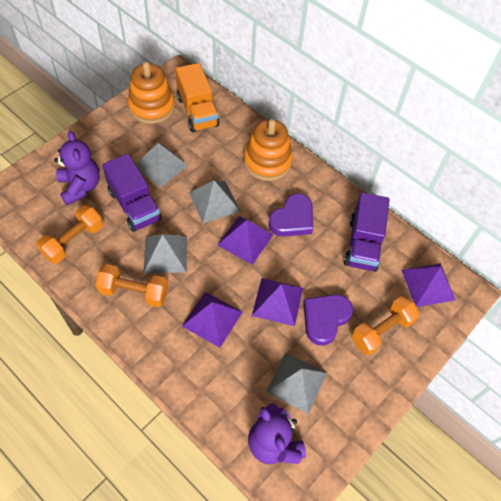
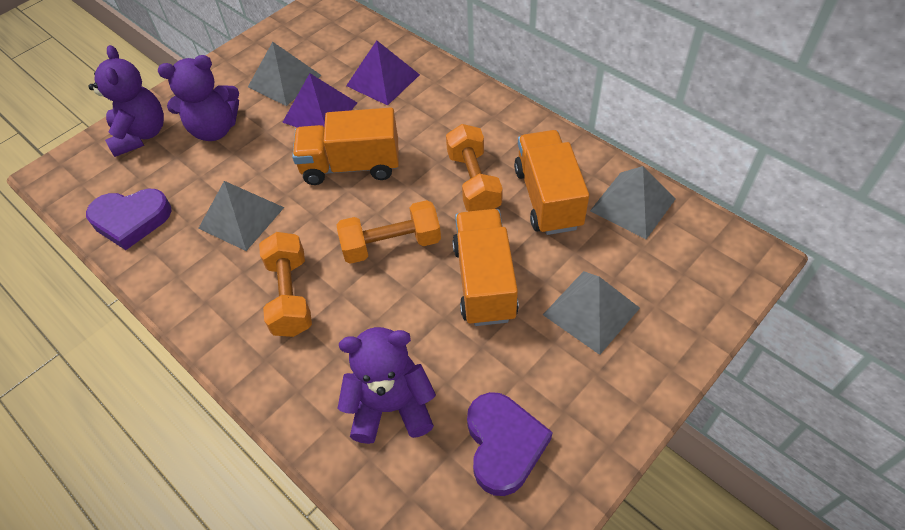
orange stacking toy: 2 -> 0
orange truck: 1 -> 3
purple pyramid: 4 -> 2
purple teddy bear: 2 -> 3
purple truck: 2 -> 0

